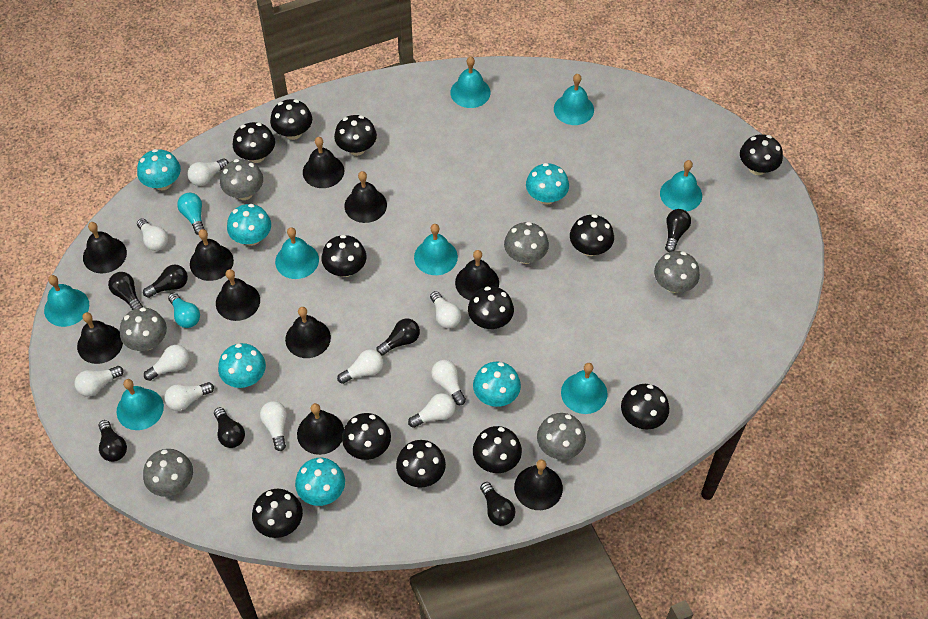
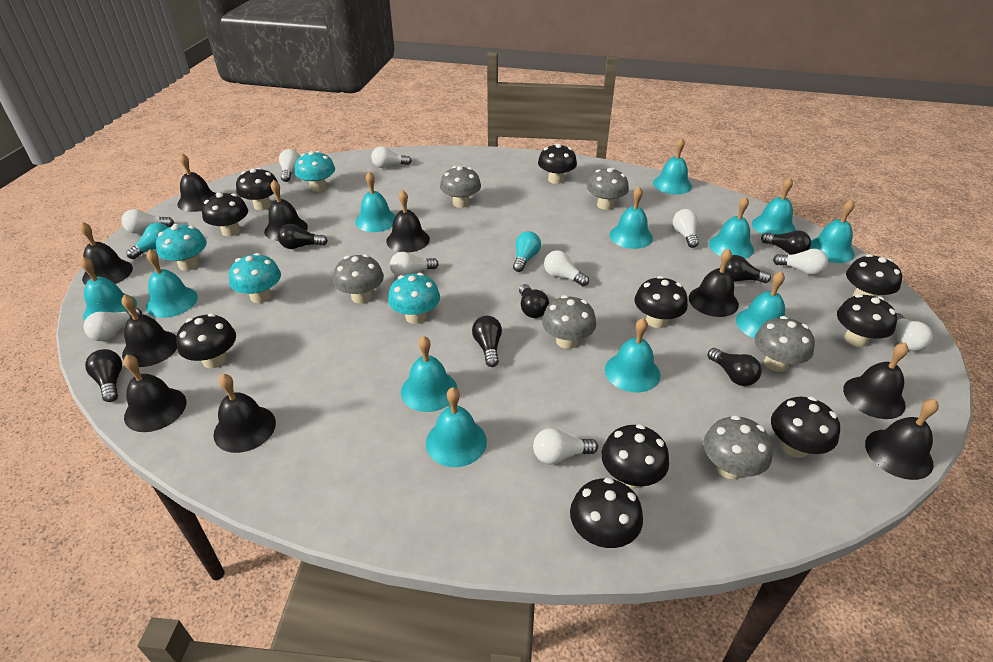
black mushroom: 12 -> 10
turquoise bell: 8 -> 12
turquoise mushroom: 6 -> 4

